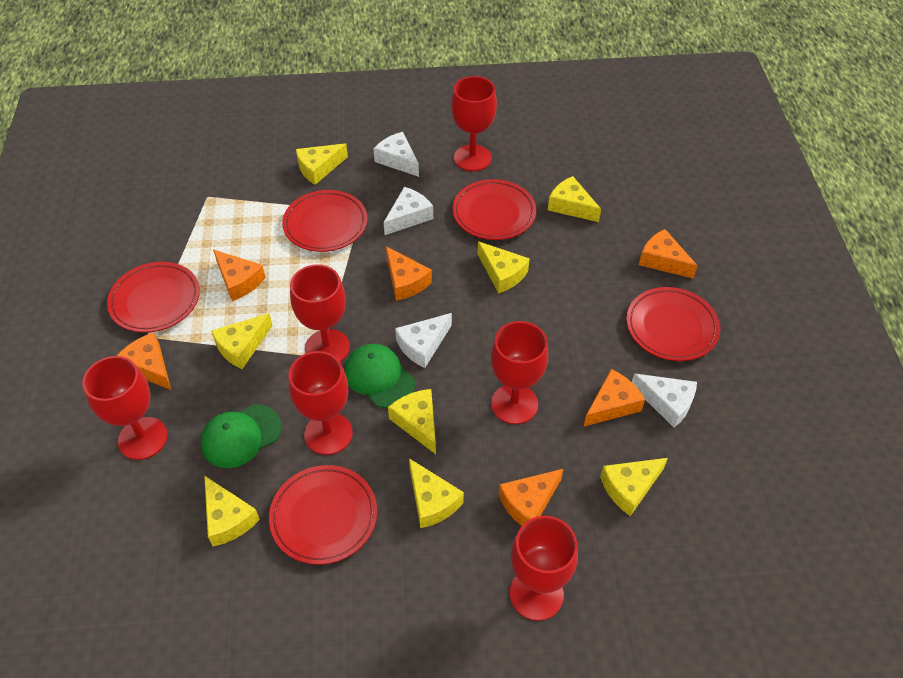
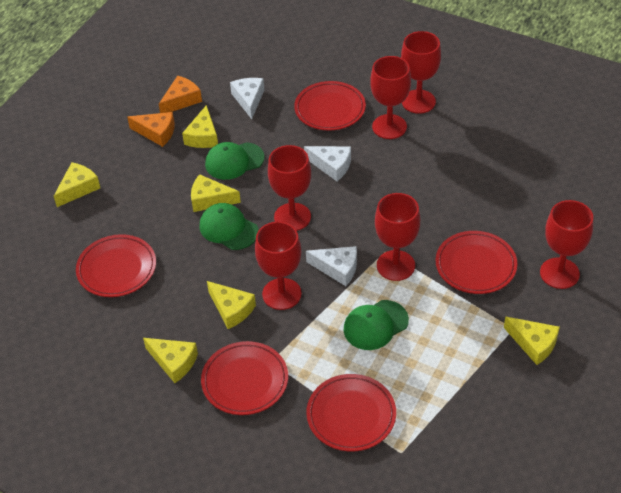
green cap: 2 -> 3
orange cheese: 6 -> 2
white cheese: 4 -> 3
yellow cheese: 8 -> 6

